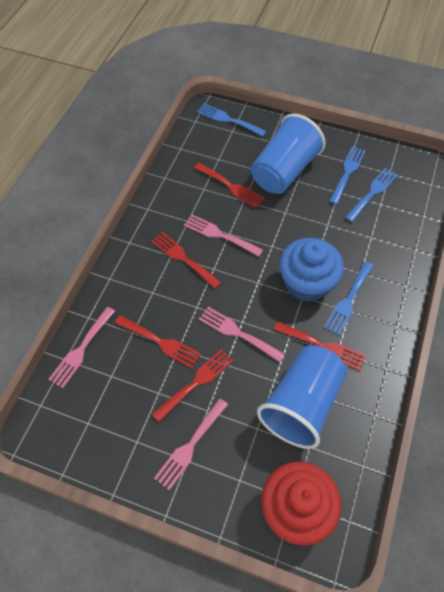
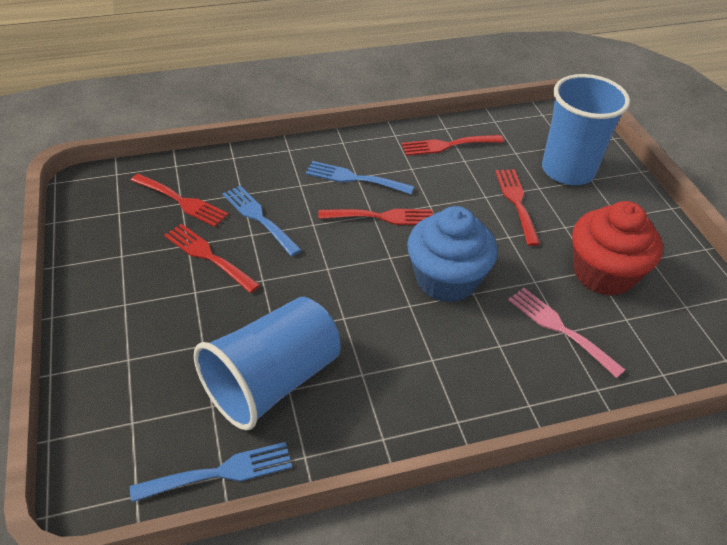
blue fork: 4 -> 3
pink fork: 4 -> 1

